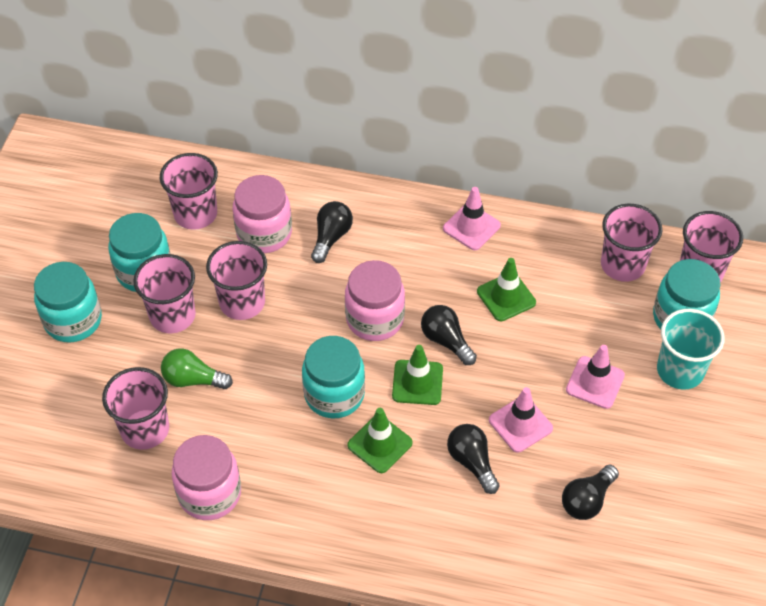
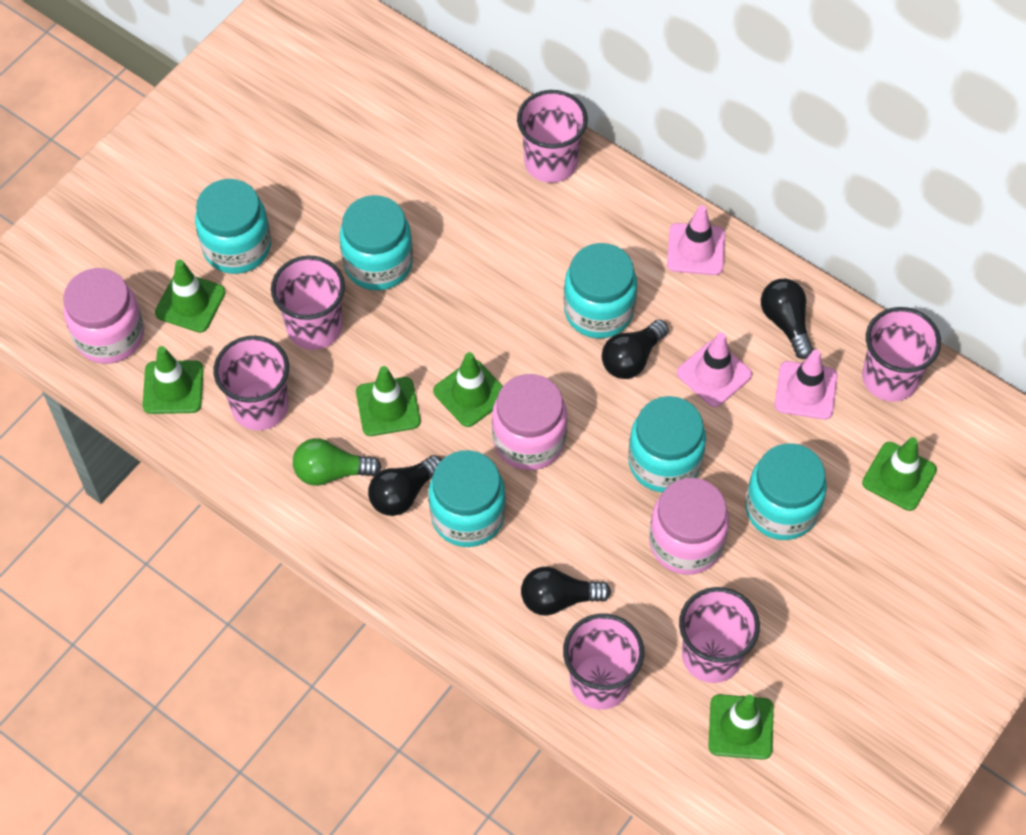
green traffic cone: 3 -> 6
turquoise cup: 1 -> 0
turquoise jar: 4 -> 6

